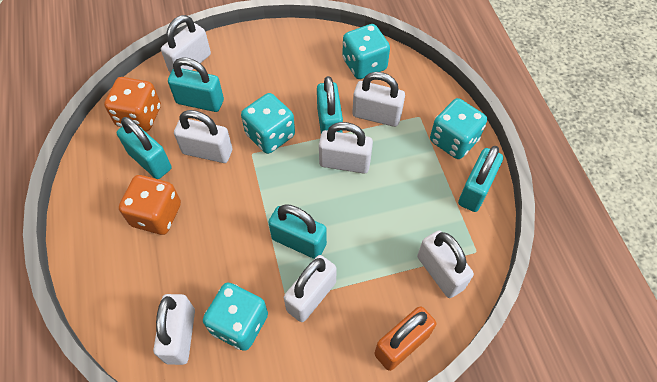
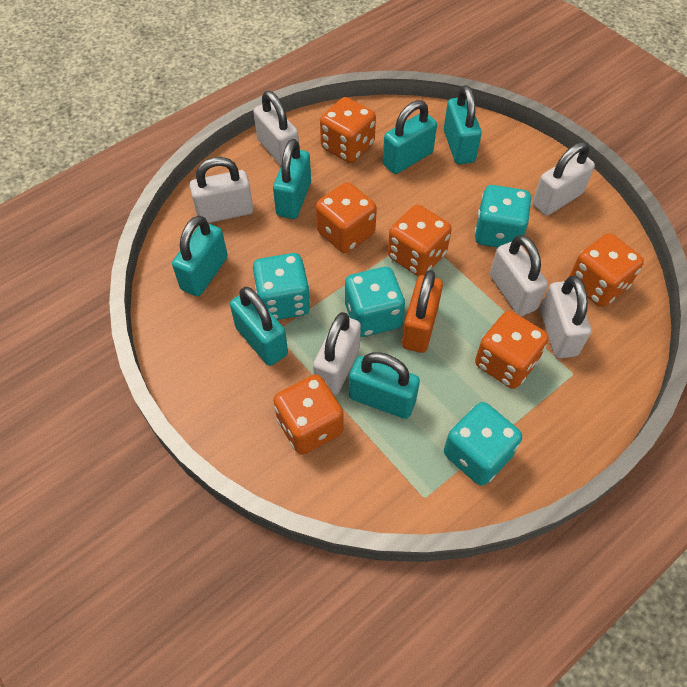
orange dice: 2 -> 6
turquoise padlock: 5 -> 6
white padlock: 7 -> 6

